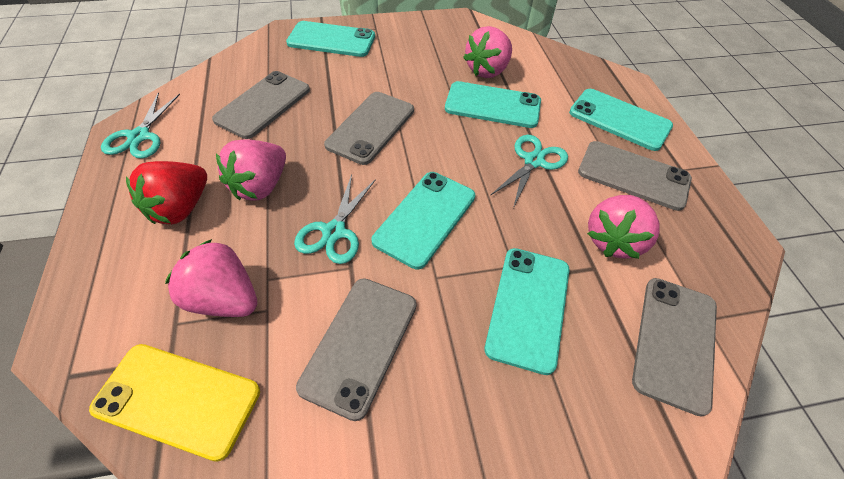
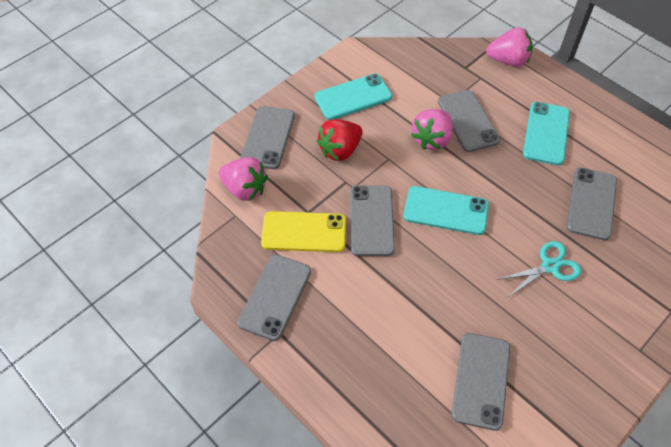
grey phone: 5 -> 6
pink strawberry: 4 -> 3
turquoise phone: 5 -> 3
turquoise scissors: 3 -> 1

